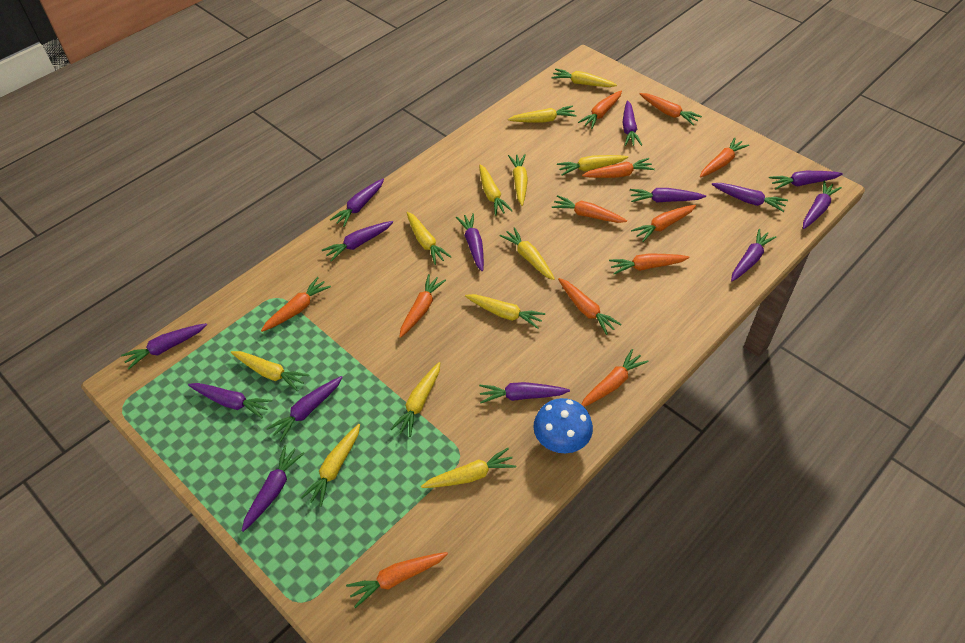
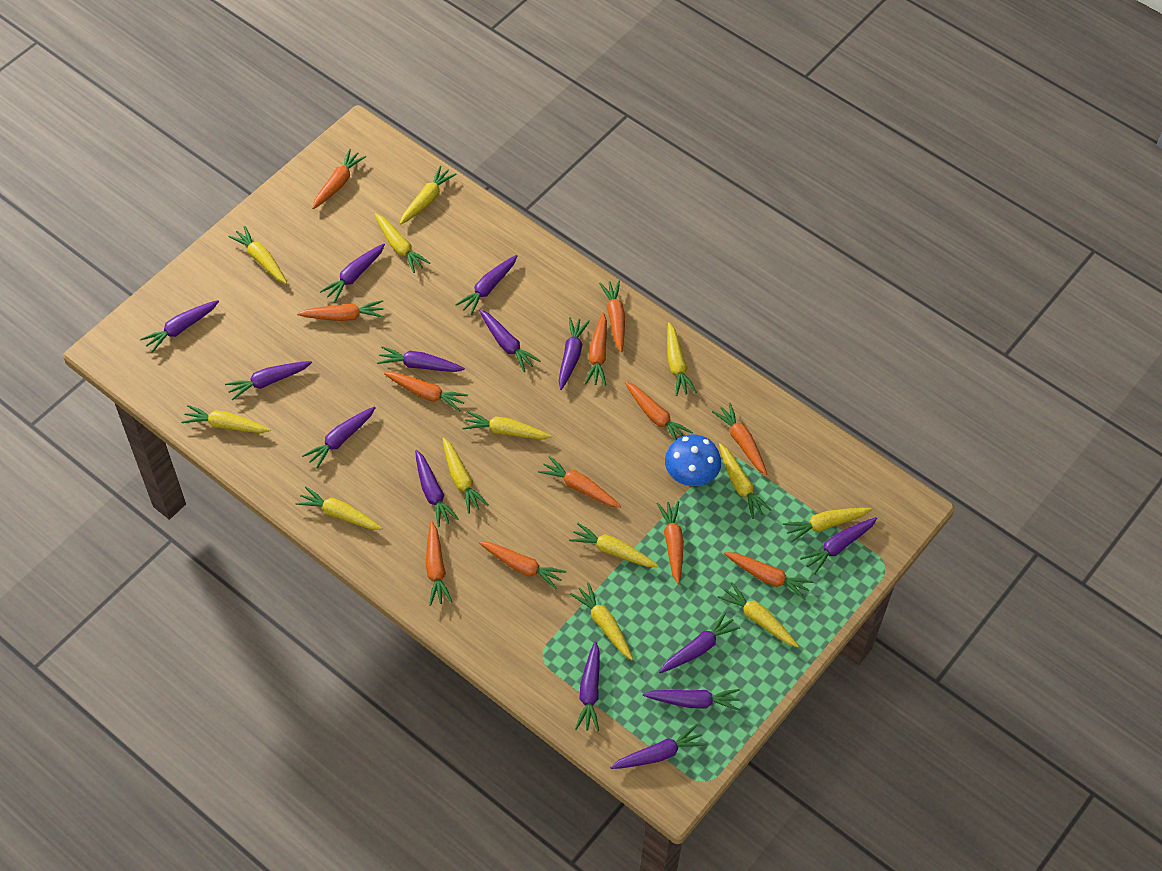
yellow carrot: 12 -> 13

